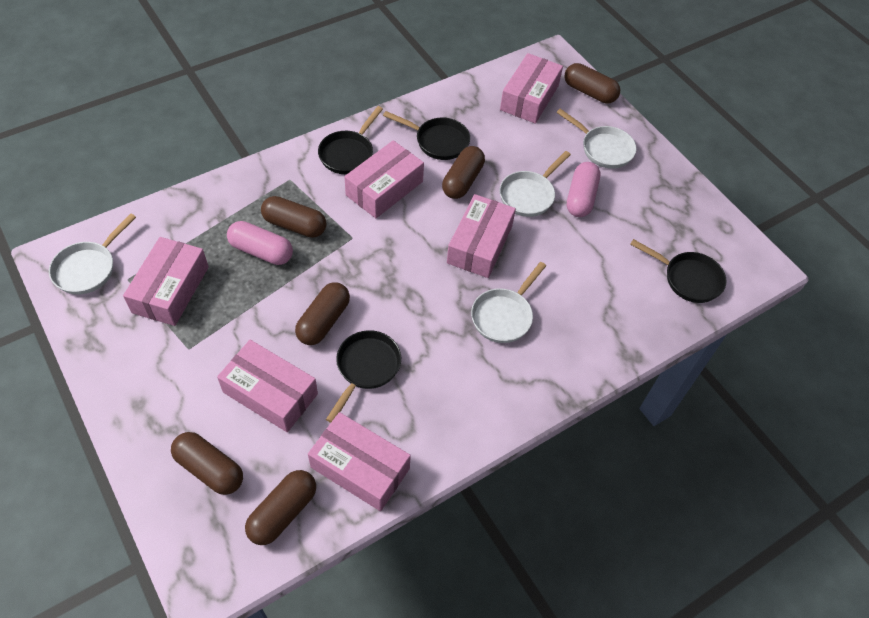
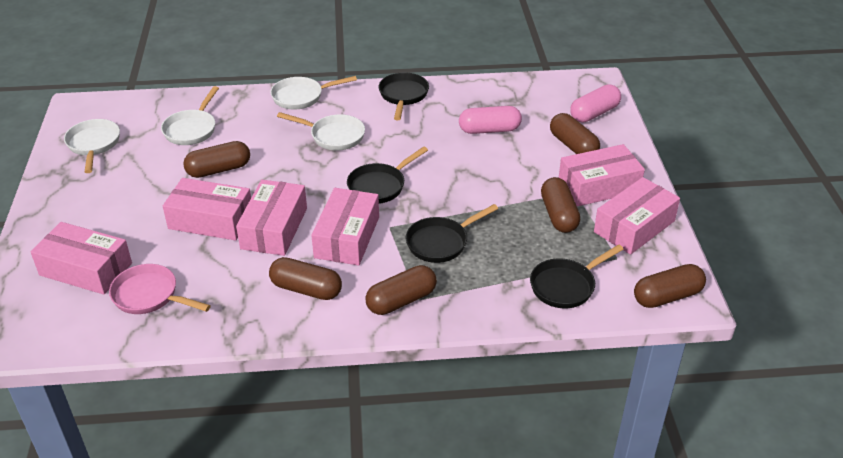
pink pan: 0 -> 1

